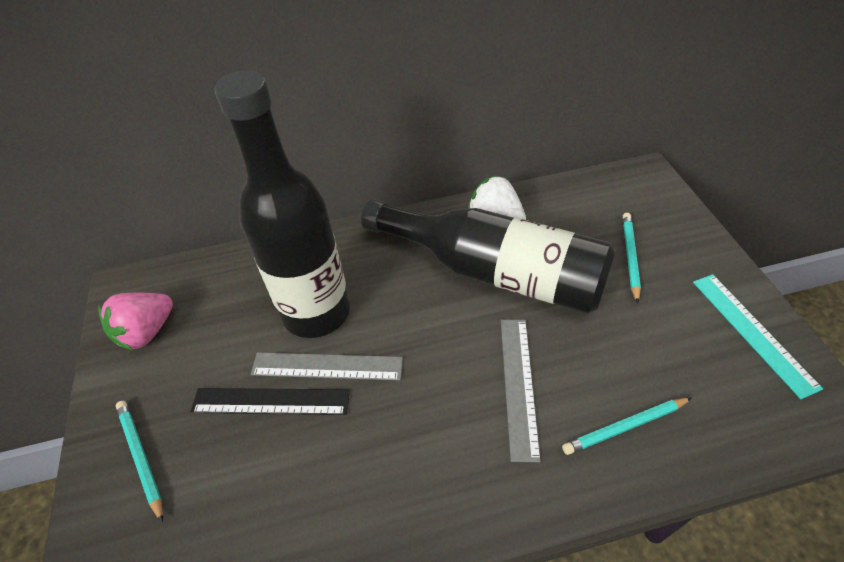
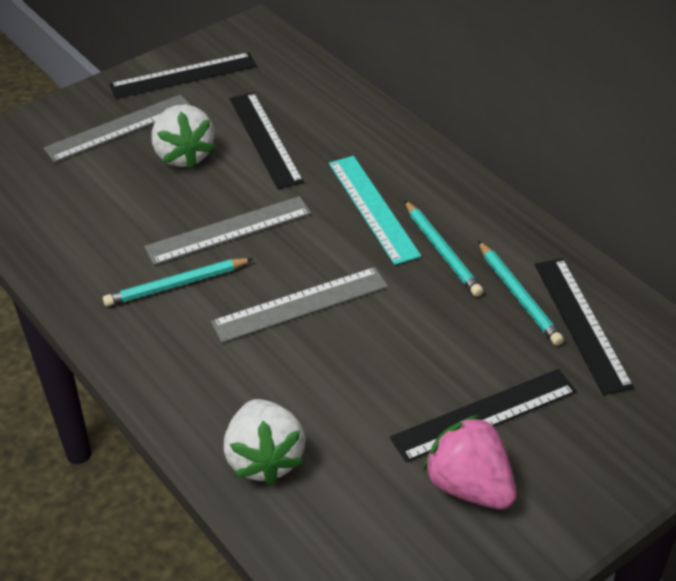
black bottle: 2 -> 0
black ruler: 1 -> 4
grey ruler: 2 -> 3
white strawberry: 1 -> 2

